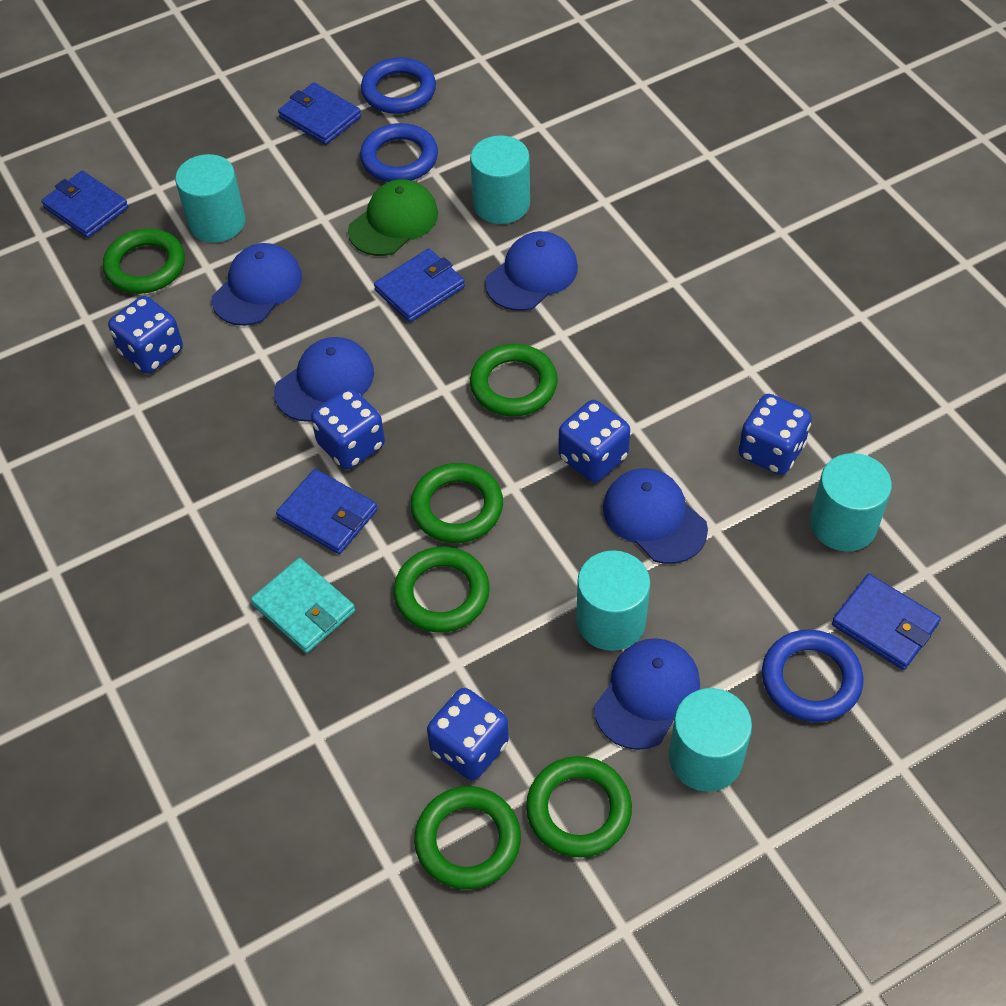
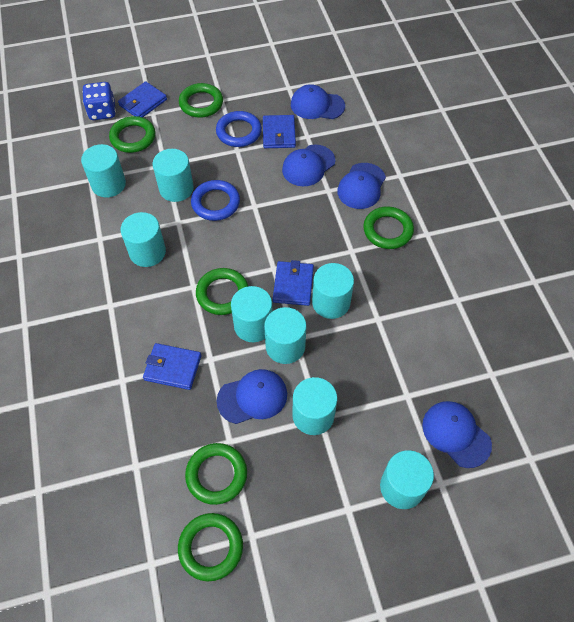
blue dice: 5 -> 1
blue ring: 3 -> 2
blue wallet: 5 -> 4
green cap: 1 -> 0
turquoise cylinder: 5 -> 8
turquoise wallet: 1 -> 0

